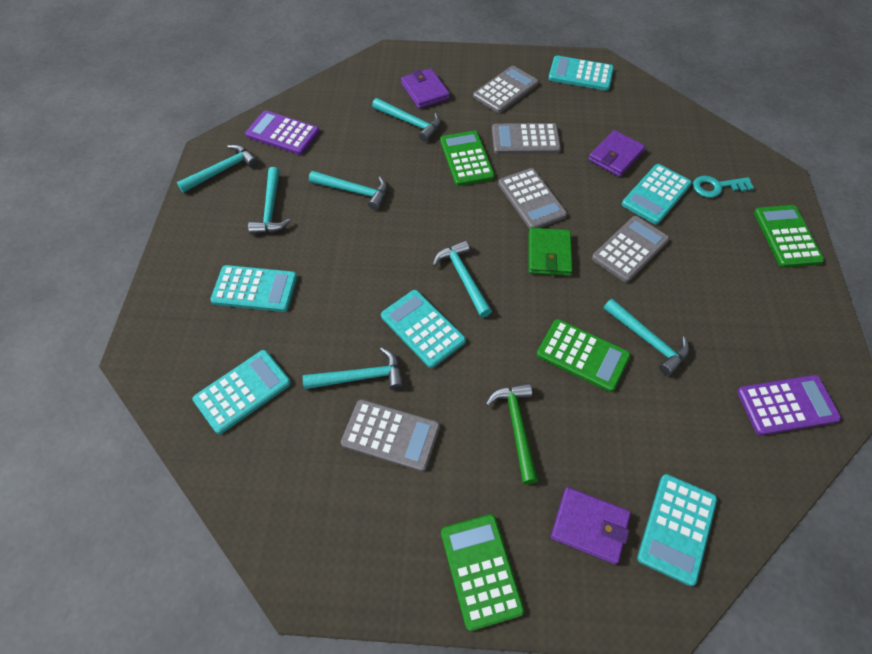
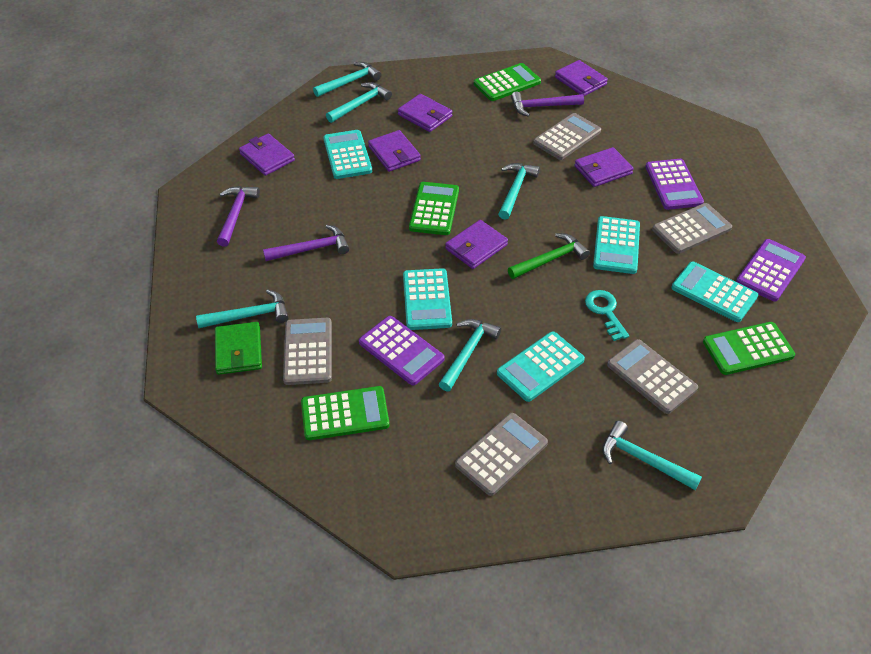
purple calculator: 2 -> 3
purple hammer: 0 -> 3
purple wallet: 3 -> 6
turquoise calculator: 6 -> 5
turquoise hammer: 7 -> 6

